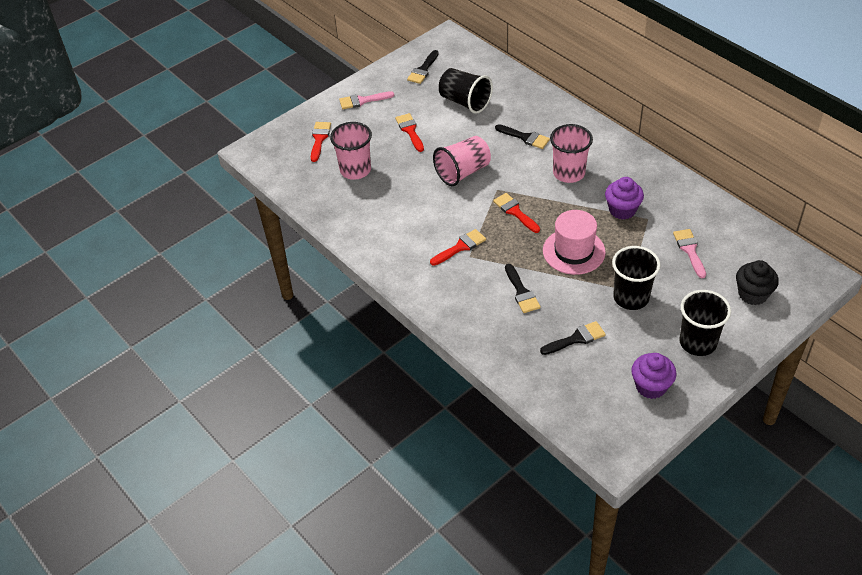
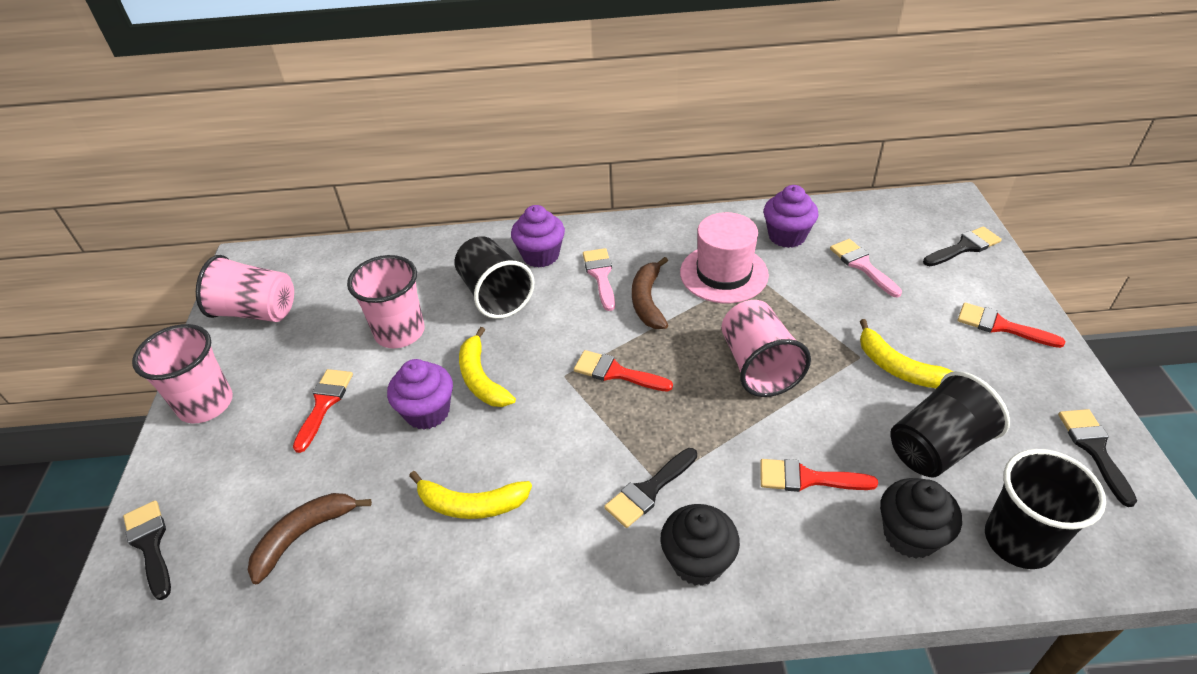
black cupcake: 1 -> 2
brown banana: 0 -> 2
pink cup: 3 -> 4
purple cupcake: 2 -> 3
yellow banana: 0 -> 3

